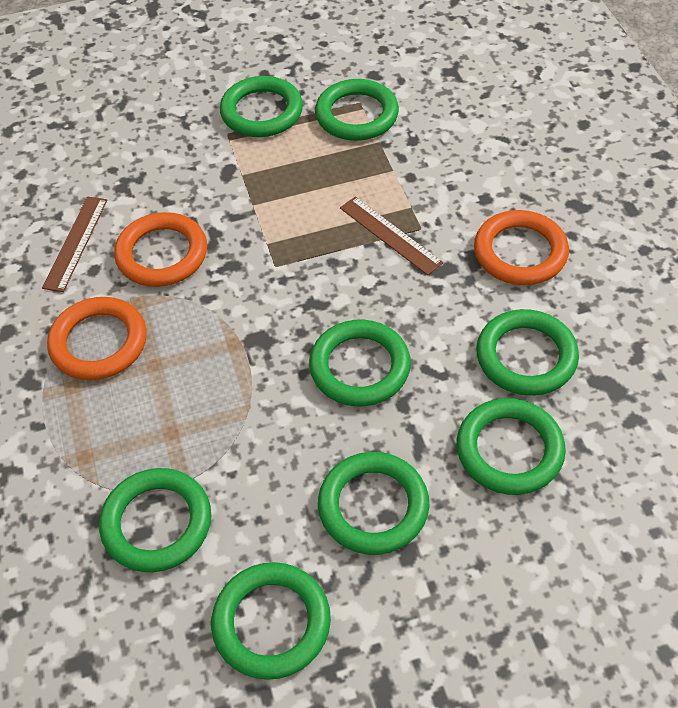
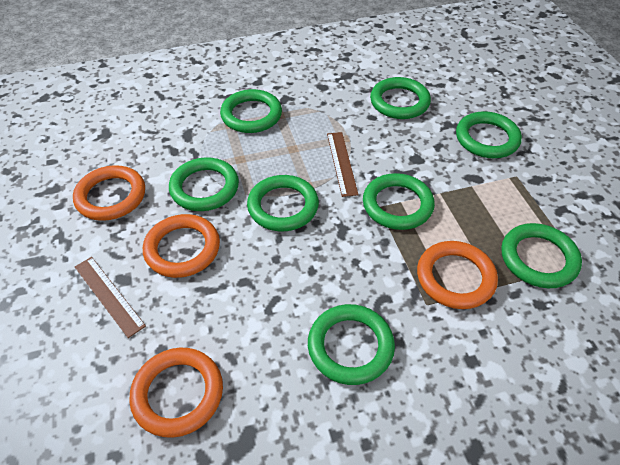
orange ring: 3 -> 4

